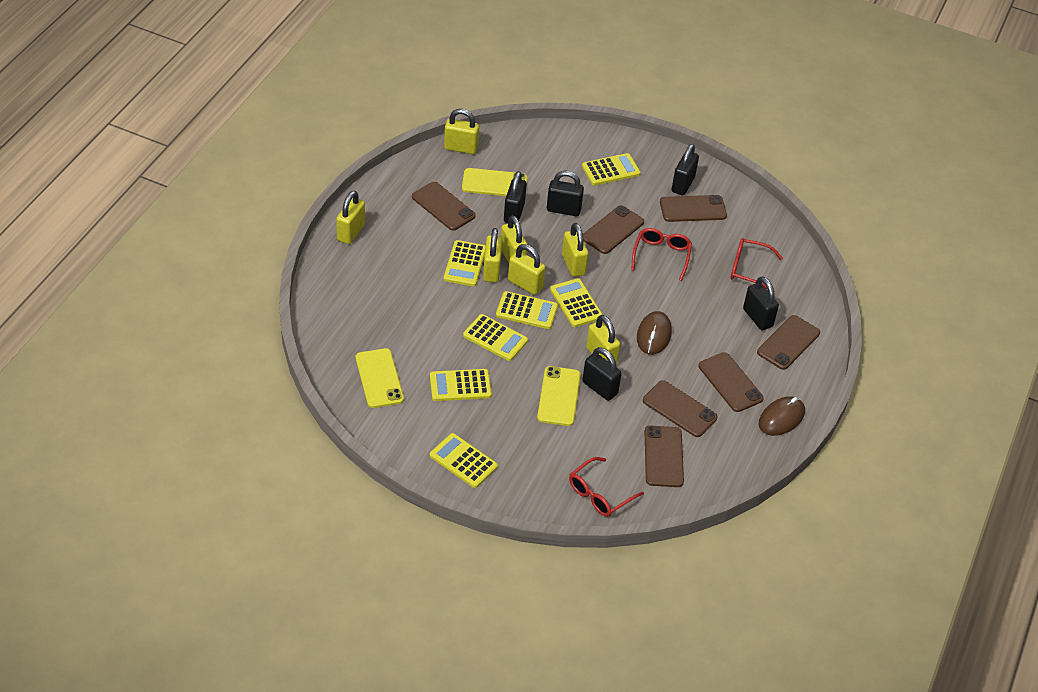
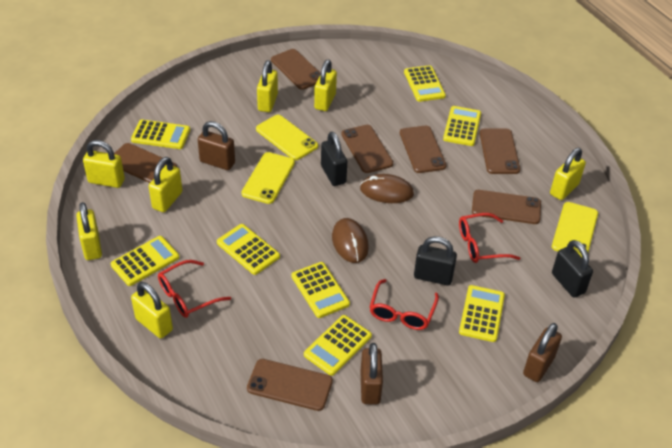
black padlock: 5 -> 3
brown padlock: 0 -> 3
yellow calculator: 7 -> 8

